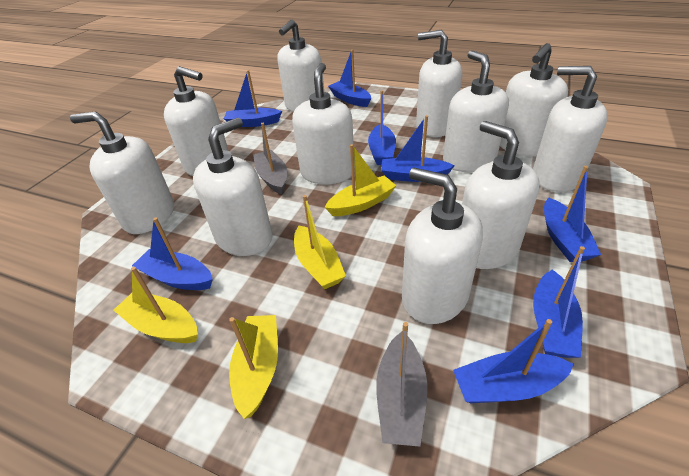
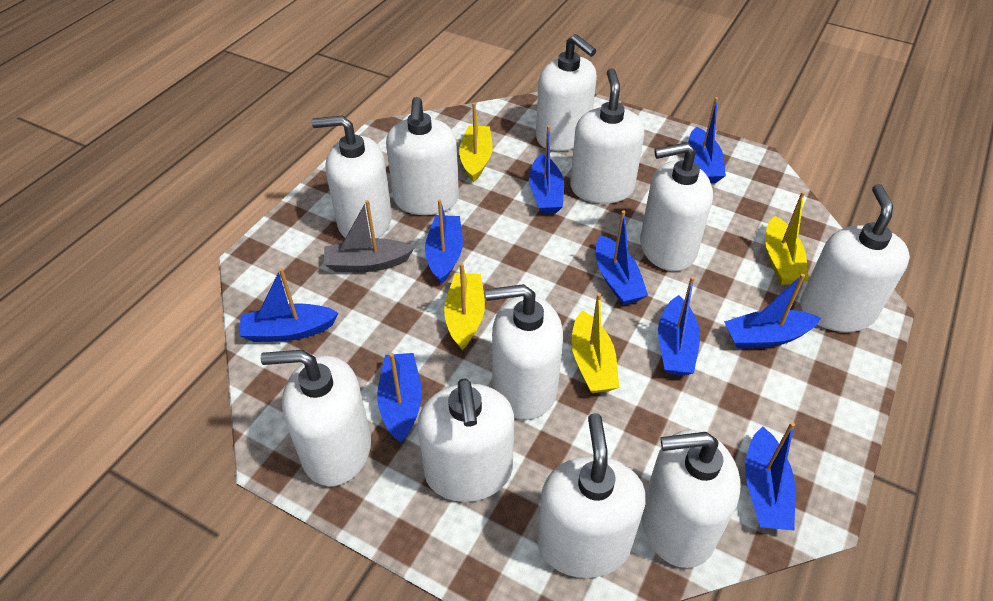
blue boat: 8 -> 9
grey boat: 2 -> 1

